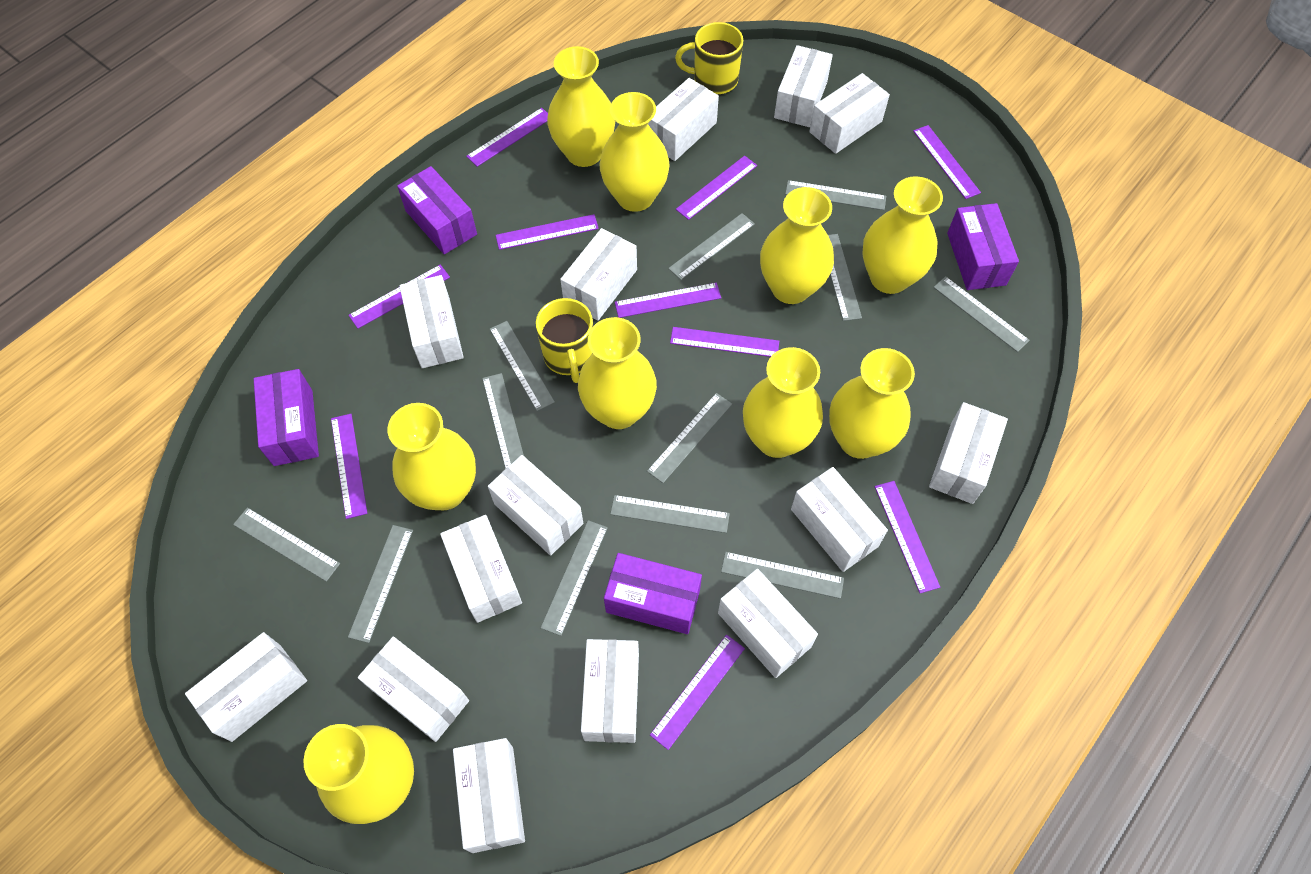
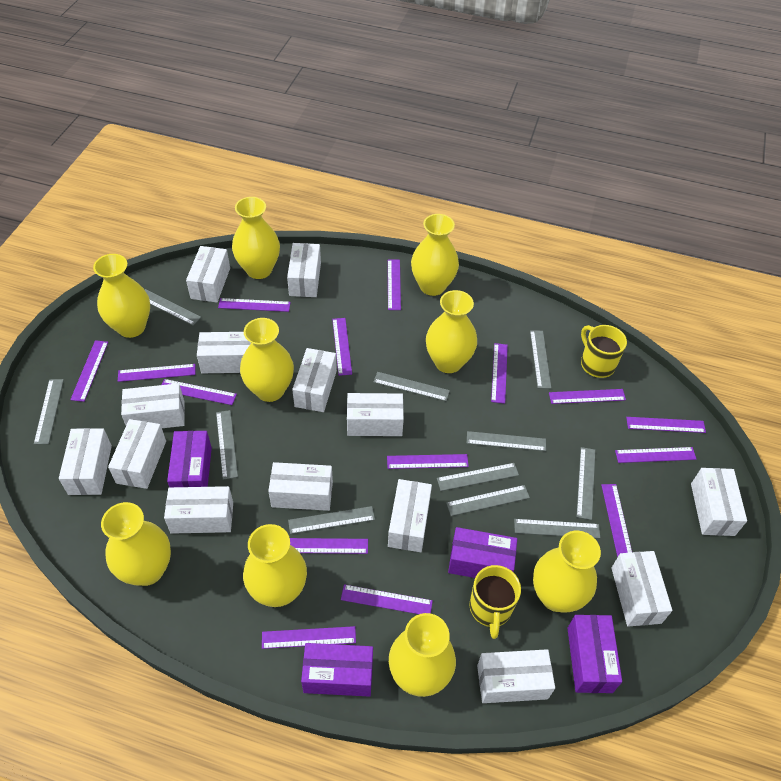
grey ruler: 12 -> 11
purple ruler: 10 -> 15

